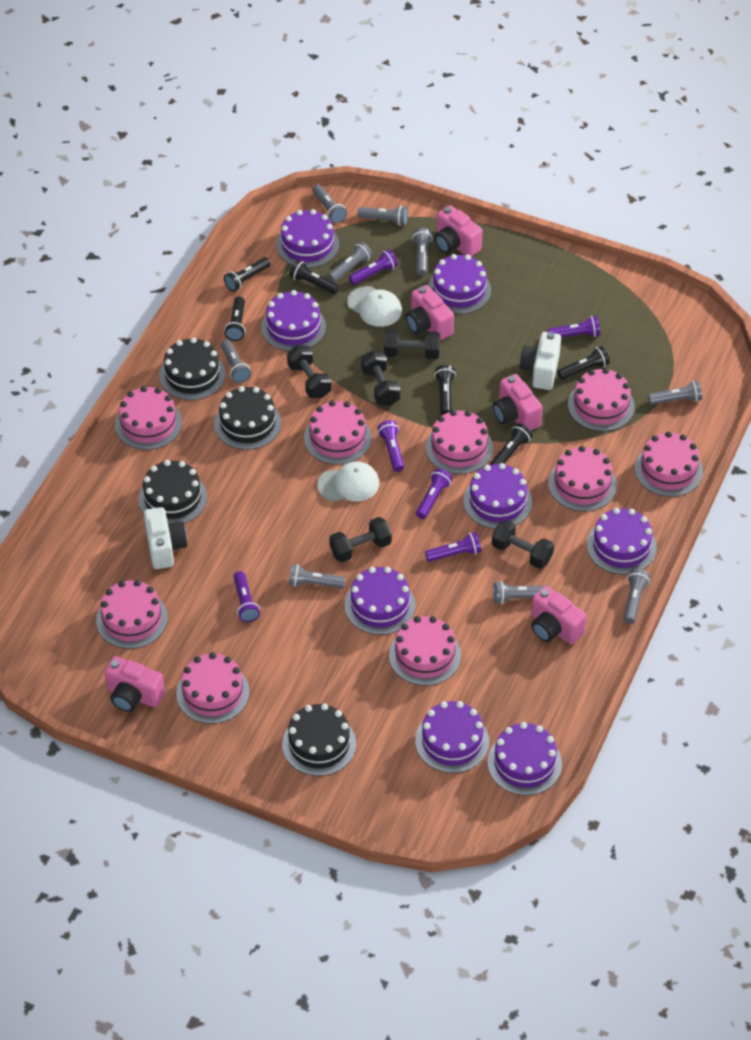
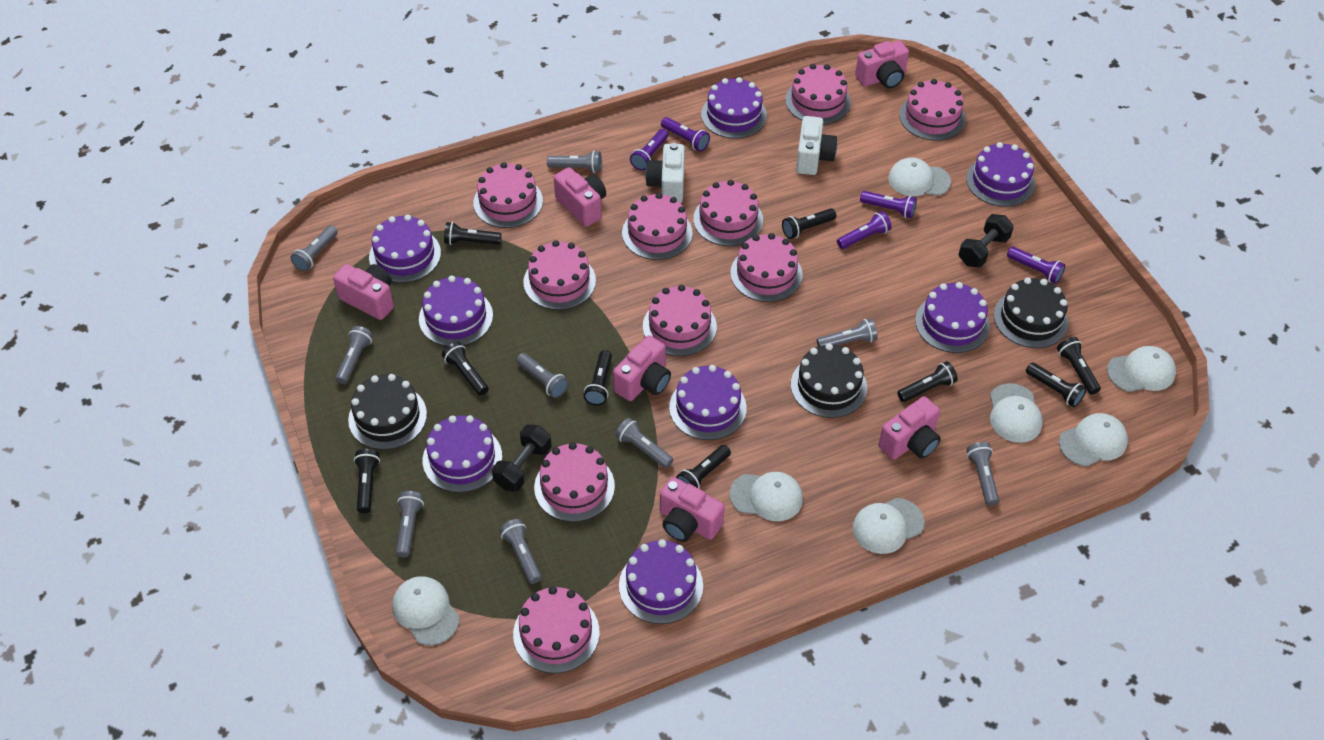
black cake: 4 -> 3
black dumbbell: 5 -> 2
black flashlight: 6 -> 9
pink cake: 9 -> 10
pink camera: 5 -> 6
purple flashlight: 6 -> 5
white cap: 2 -> 7

